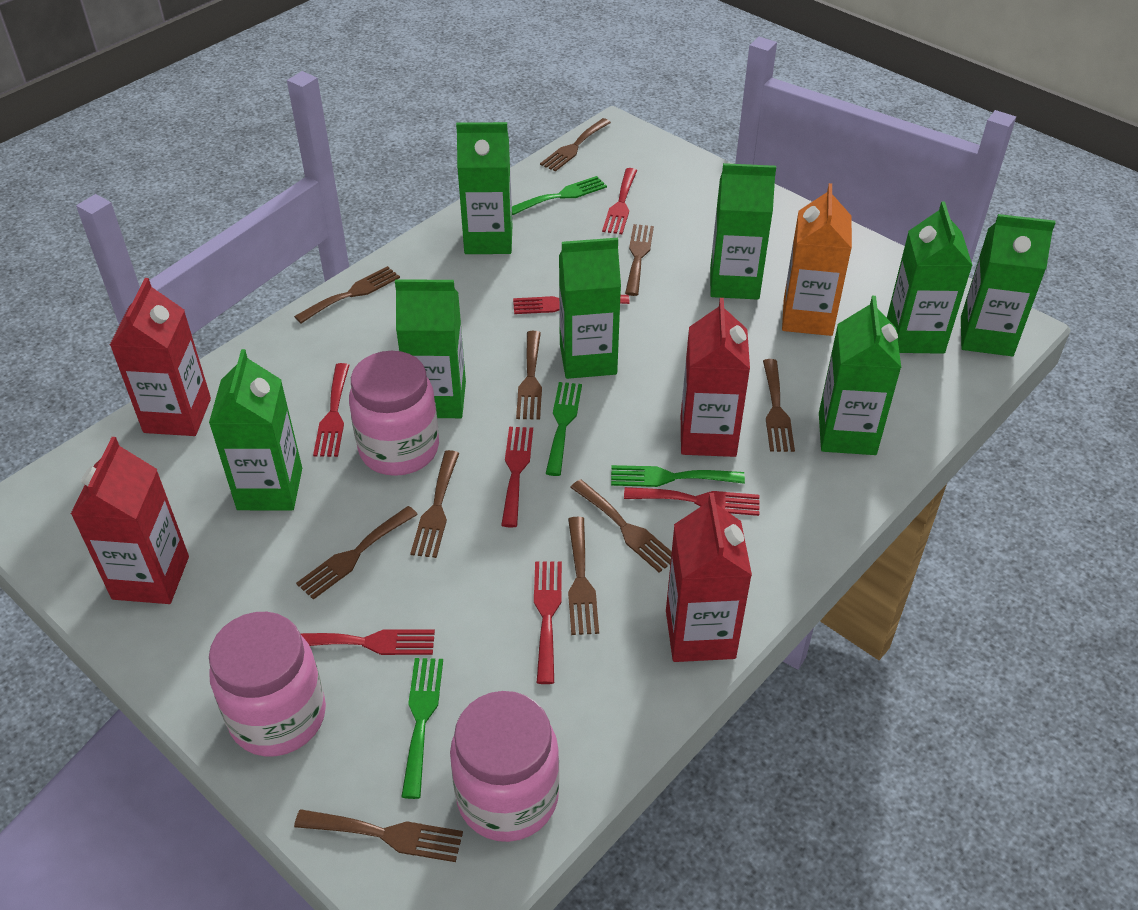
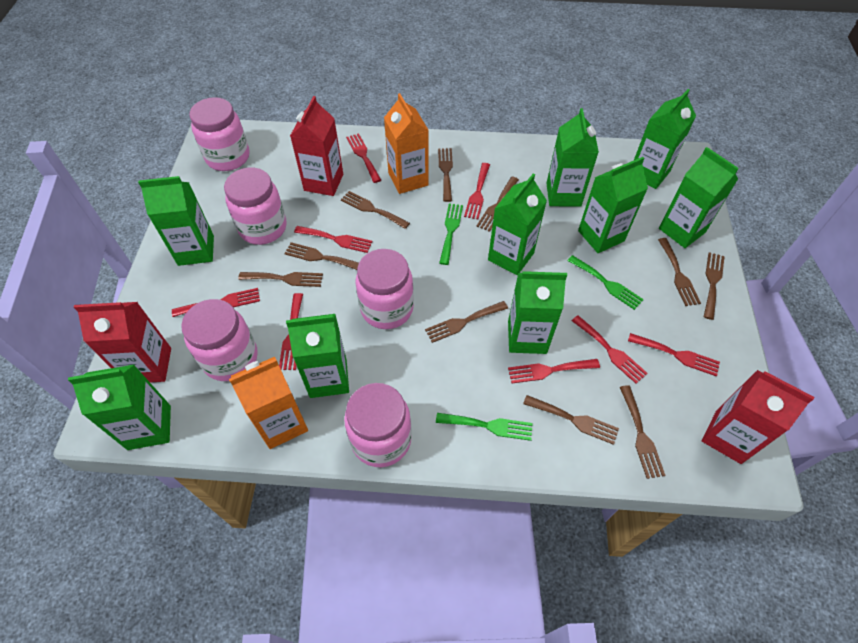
green carton: 8 -> 9
green fork: 4 -> 3
orange carton: 1 -> 2
pink jar: 3 -> 5
red carton: 4 -> 3
red fork: 7 -> 8

